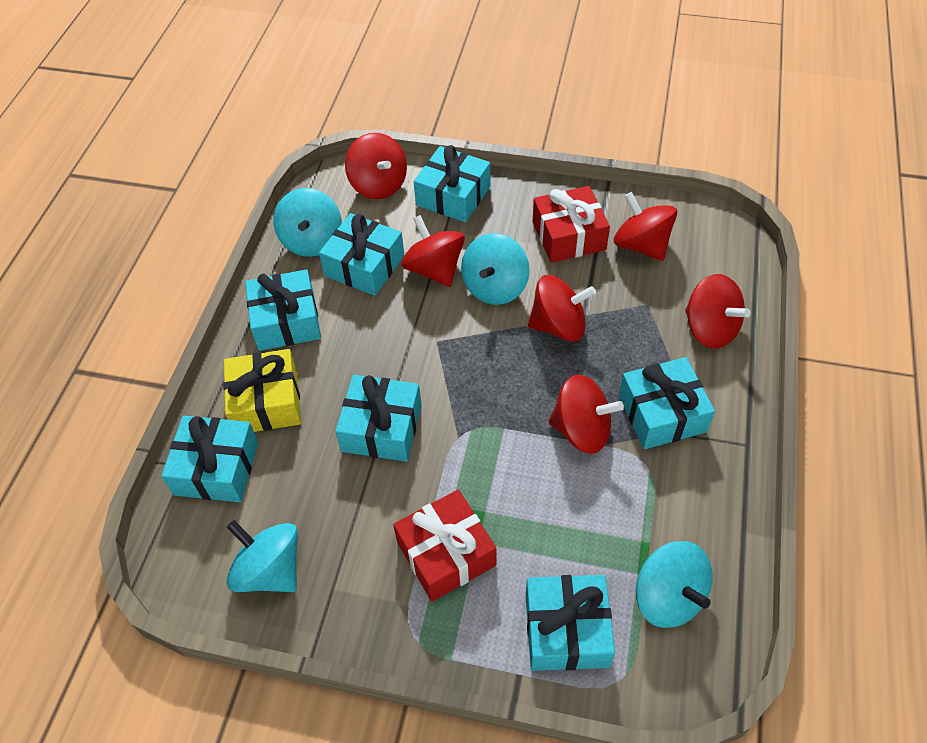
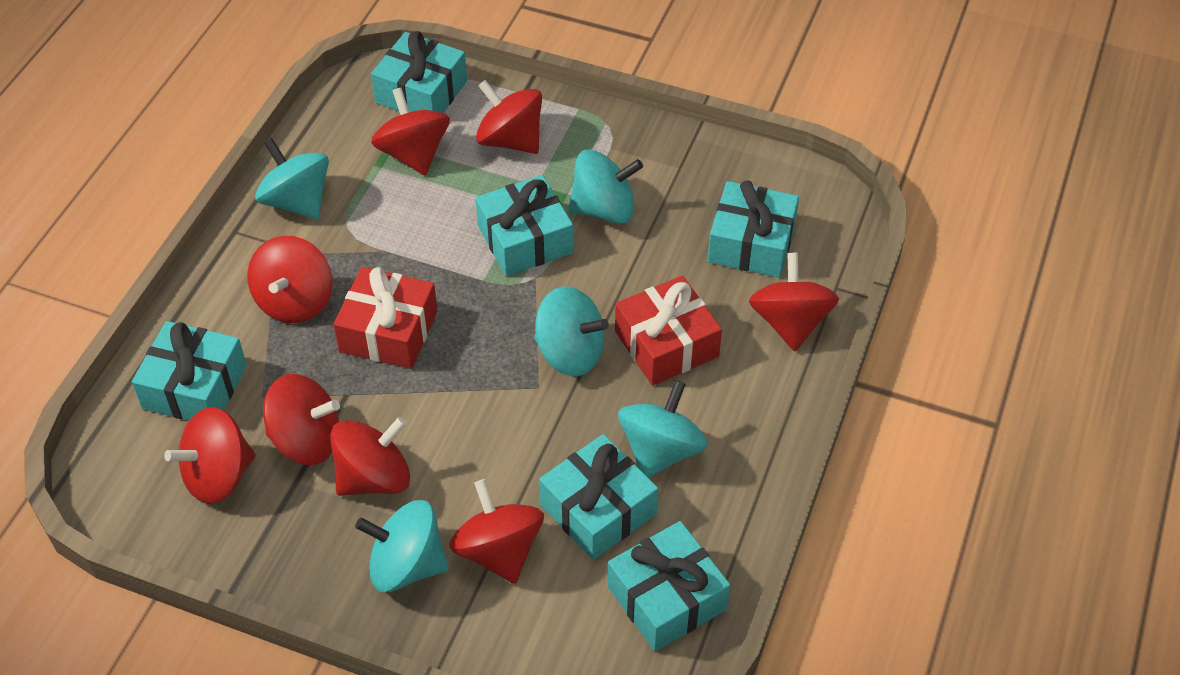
red spinning top: 6 -> 8
turquoise gift: 7 -> 6
turquoise spinning top: 4 -> 5
yellow gift: 1 -> 0

